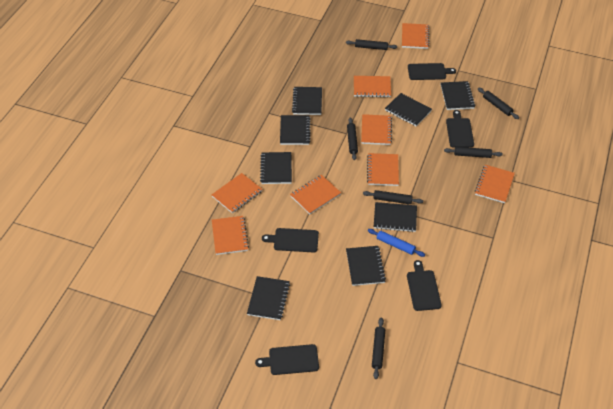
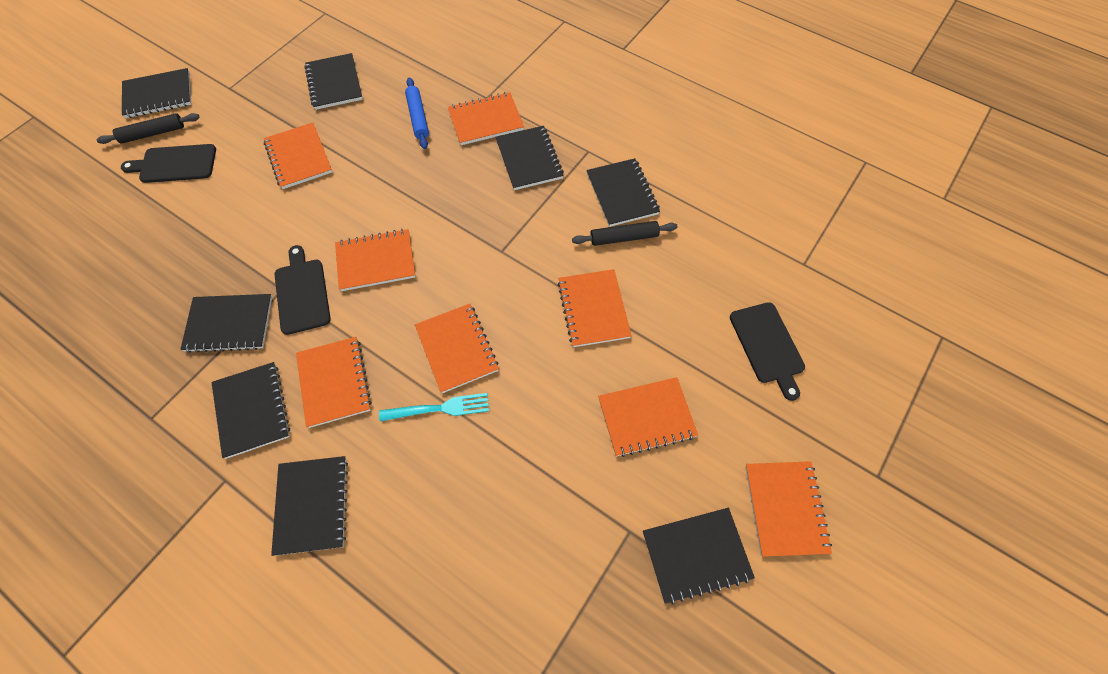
black cutting board: 5 -> 3
black rolling pin: 6 -> 2
turquoise fork: 0 -> 1

